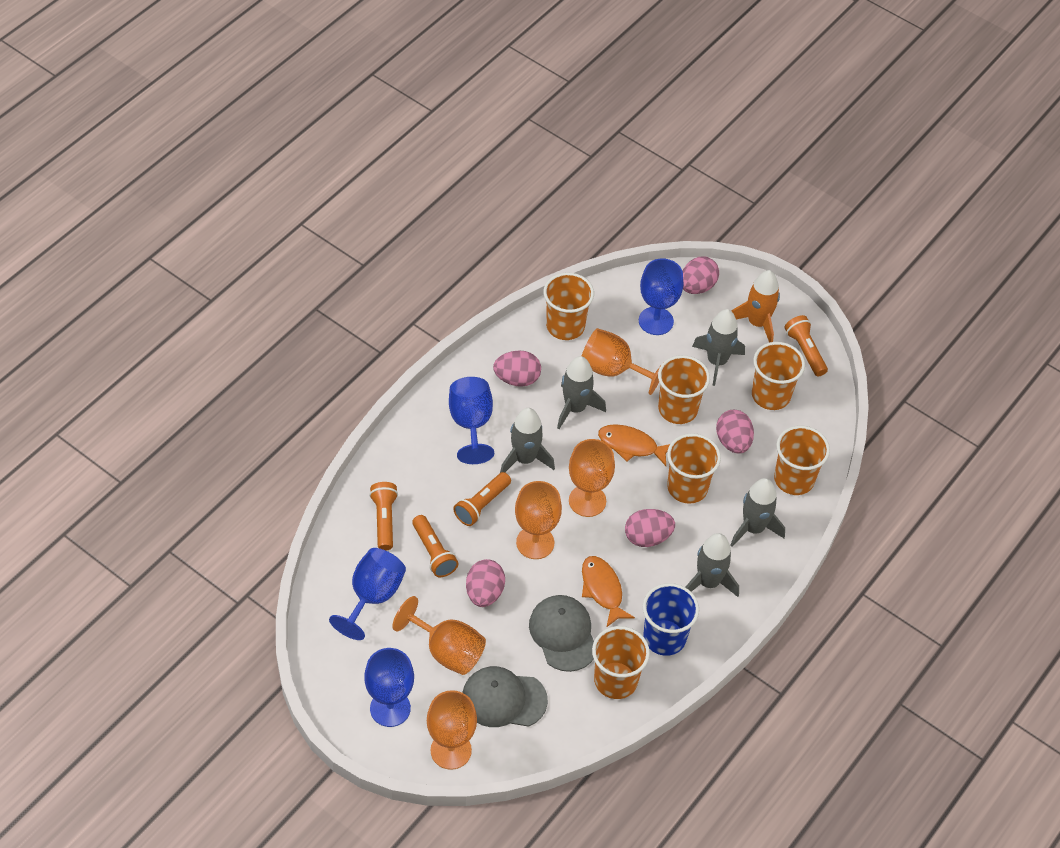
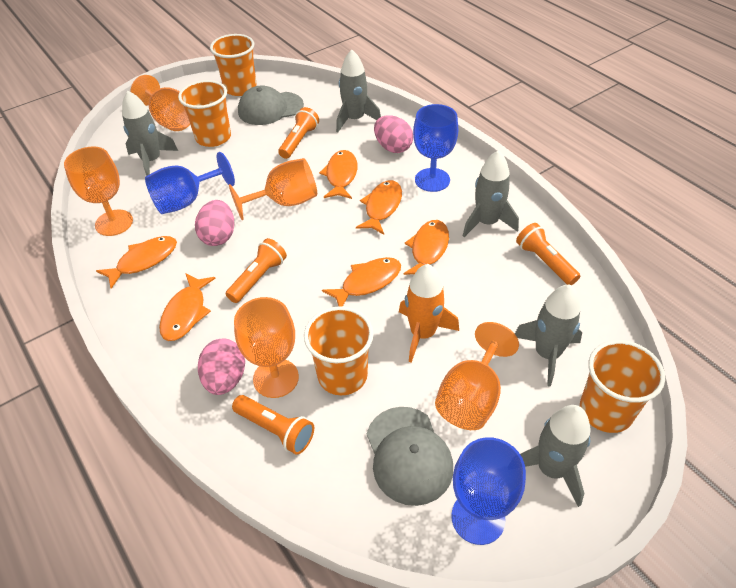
blue cup: 1 -> 0
blue goblet: 4 -> 3
orange cup: 6 -> 4
orange fish: 2 -> 6
pink egg: 5 -> 3

